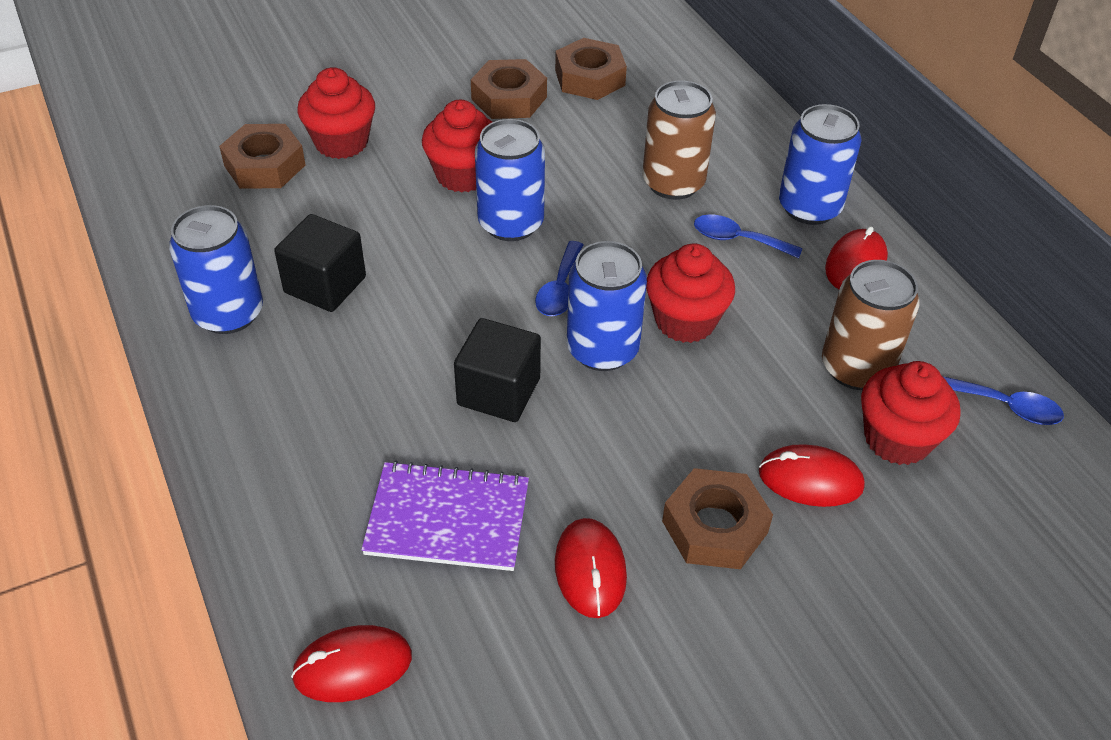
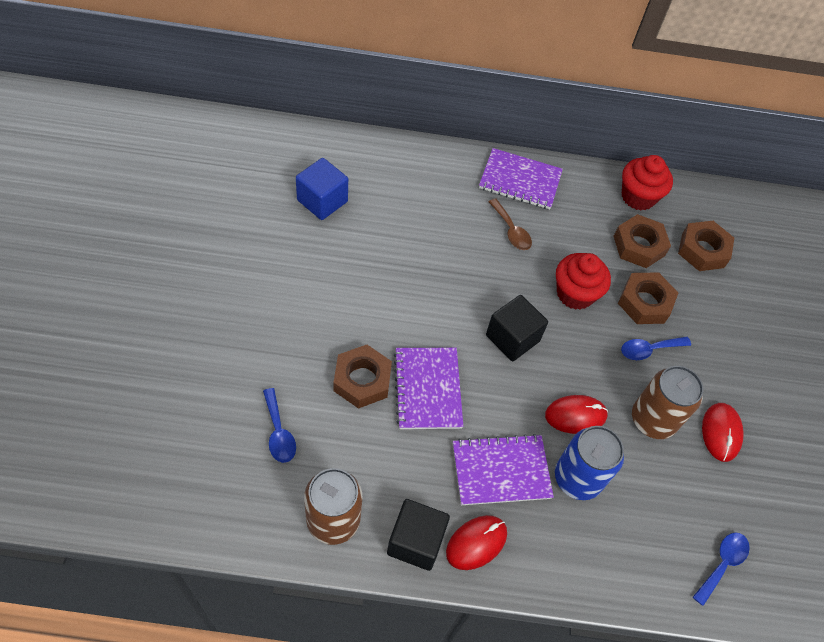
blue can: 4 -> 1
blue cube: 0 -> 1
brown spoon: 0 -> 1
purple notebook: 1 -> 3
red cupcake: 4 -> 2
red mouse: 4 -> 3

